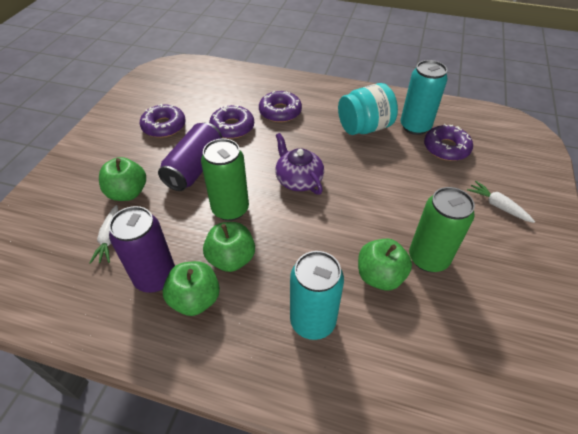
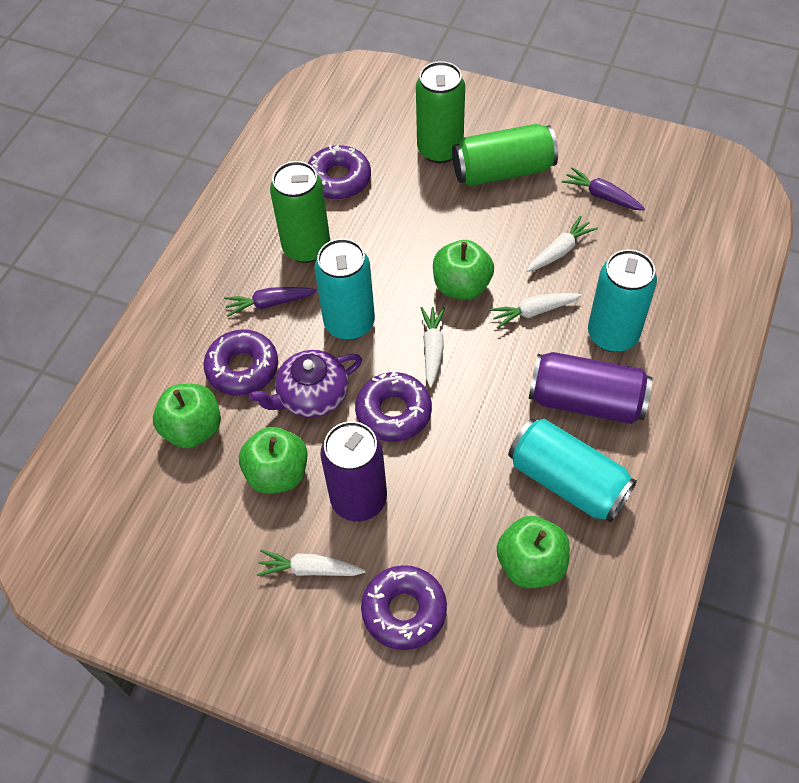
green can: 2 -> 3
purple carrot: 0 -> 2
turquoise can: 2 -> 3
turquoise jar: 1 -> 0
white carrot: 2 -> 4

